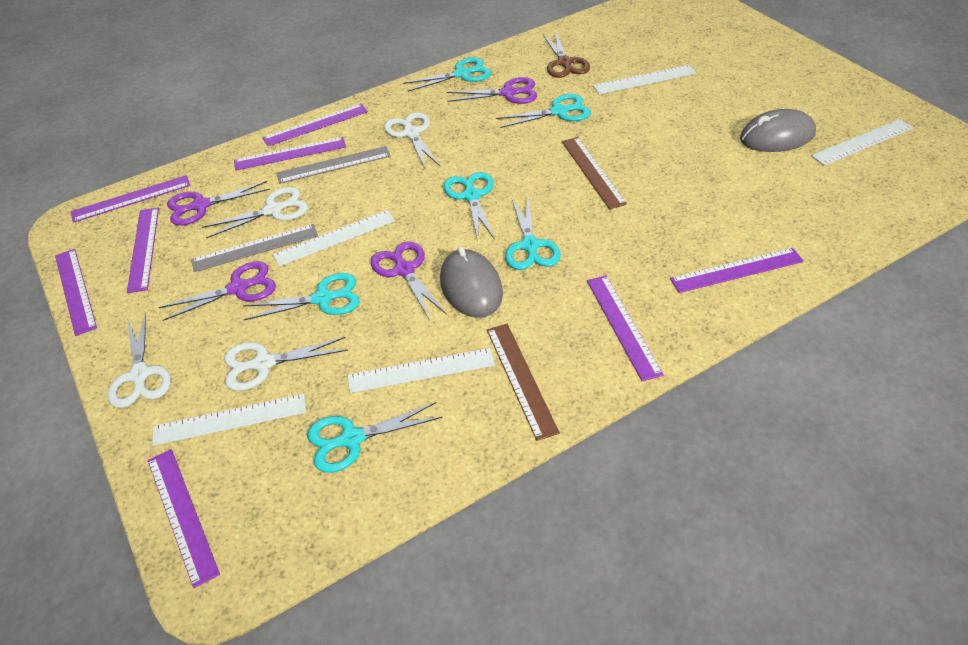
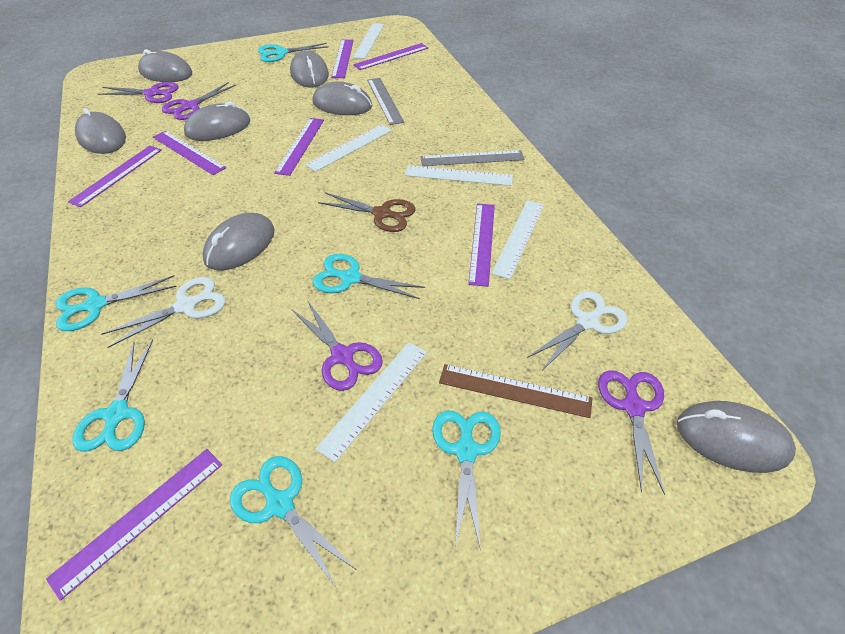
brown ruler: 2 -> 1
grey mouse: 2 -> 7
purple ruler: 8 -> 7
white scissors: 4 -> 2

